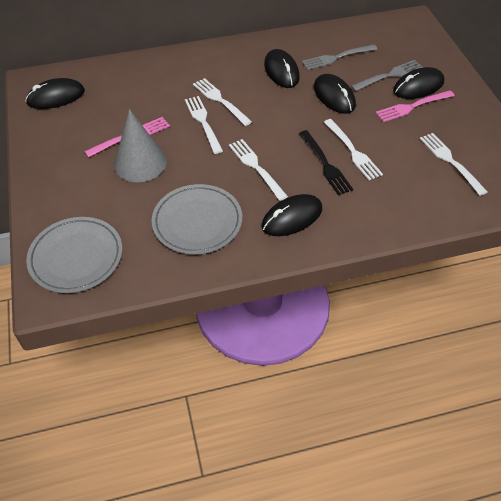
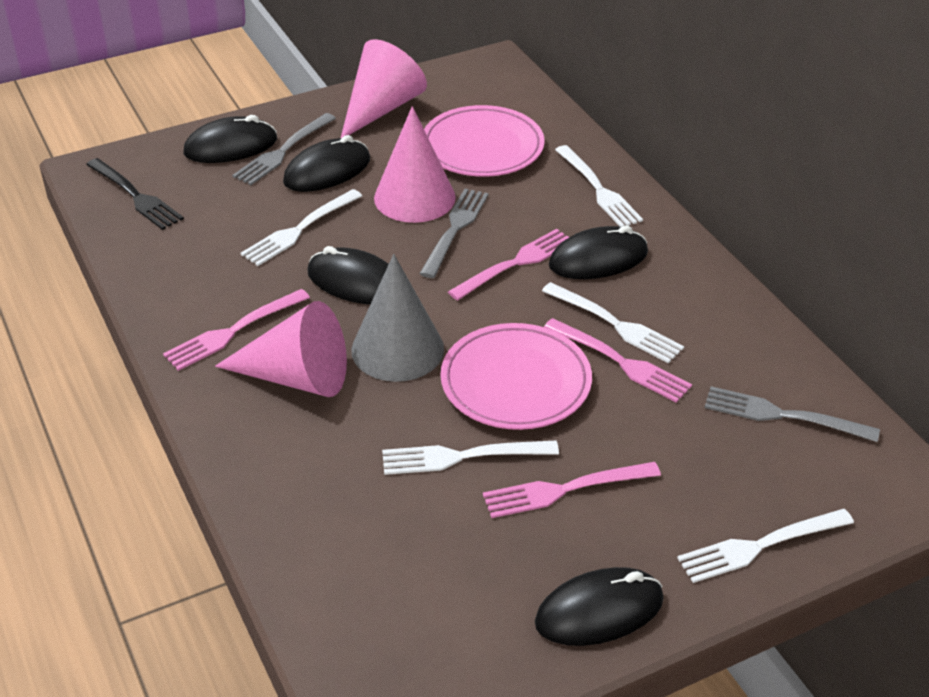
grey fork: 2 -> 3
grey plate: 2 -> 0
pink cone: 0 -> 3
pink fork: 2 -> 4
pink plate: 0 -> 2

